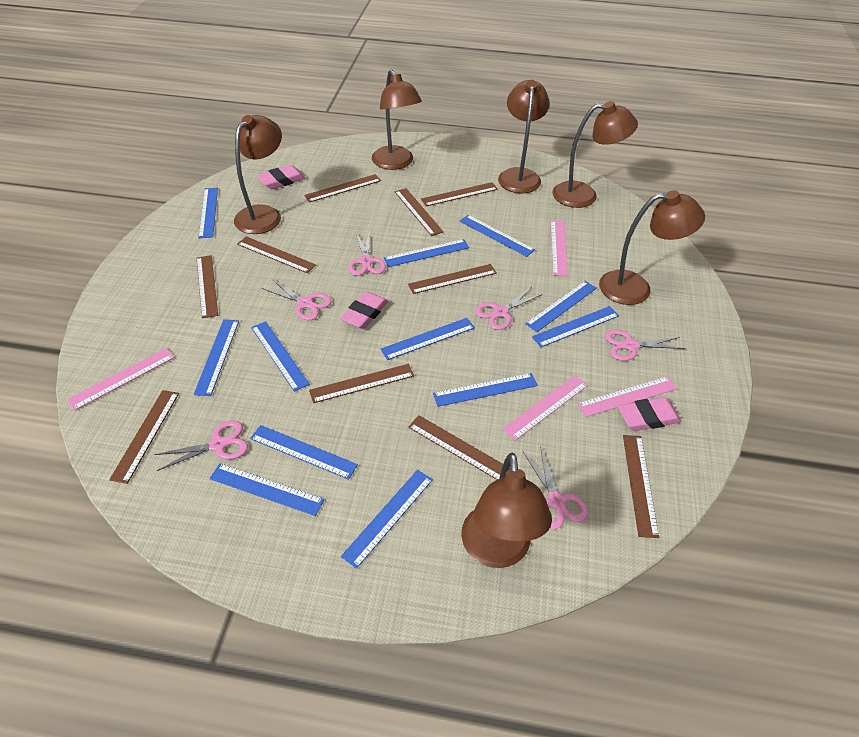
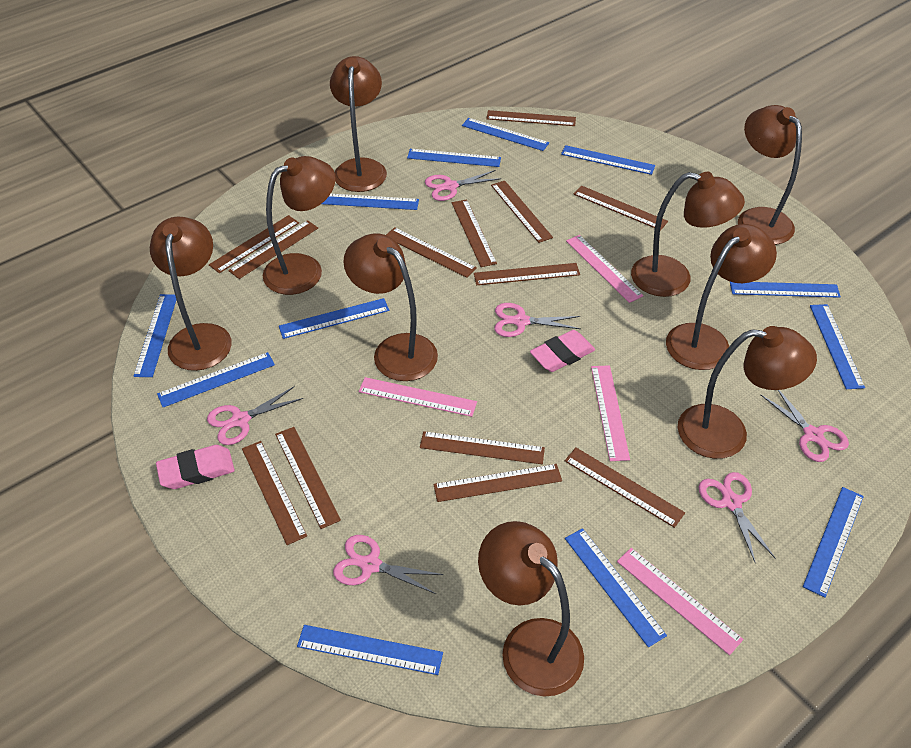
brown lamp: 6 -> 9
brown ruler: 10 -> 13
pink eraser: 3 -> 2

